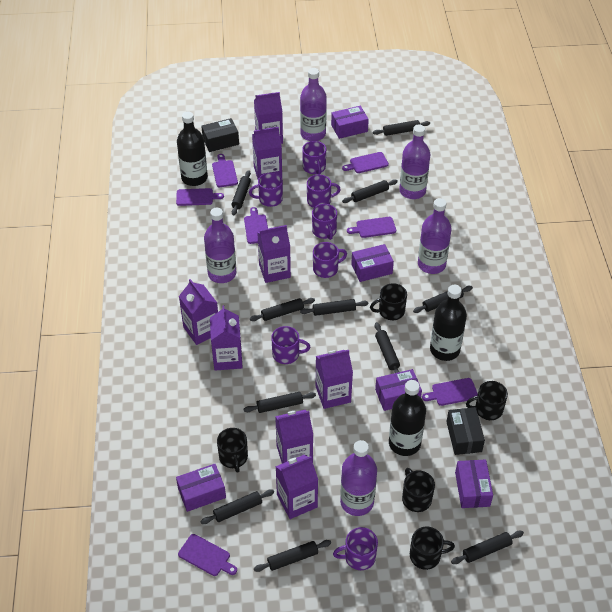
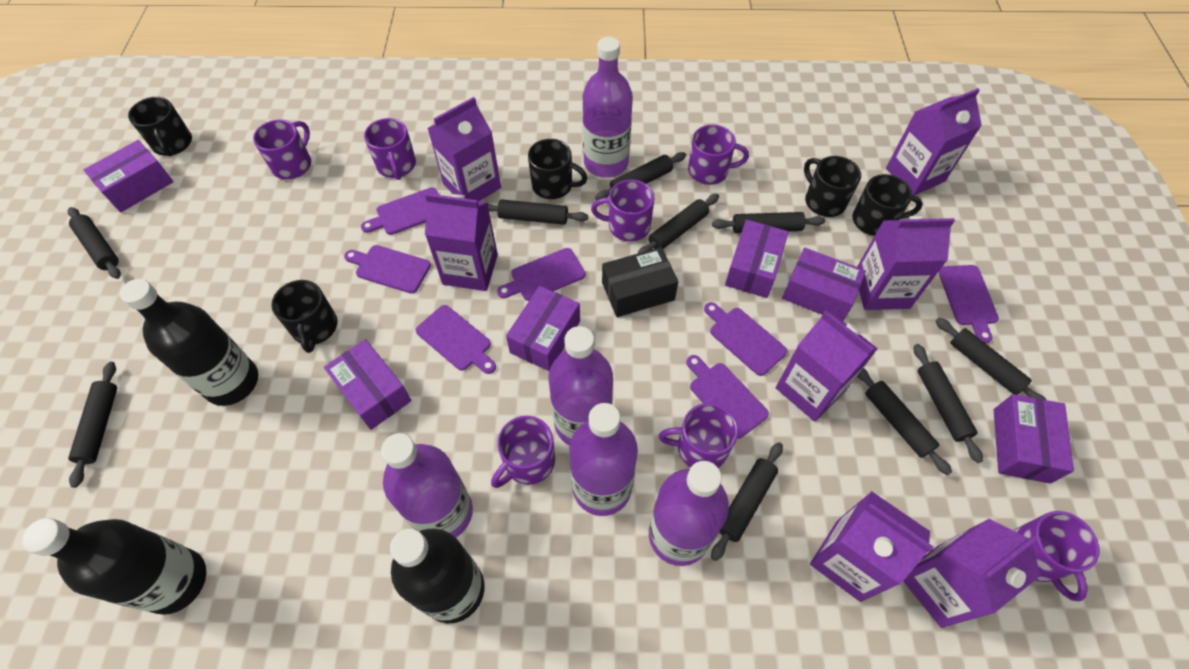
black box: 2 -> 1
black rolling pin: 11 -> 10
purple box: 5 -> 6
purple carton: 8 -> 7

